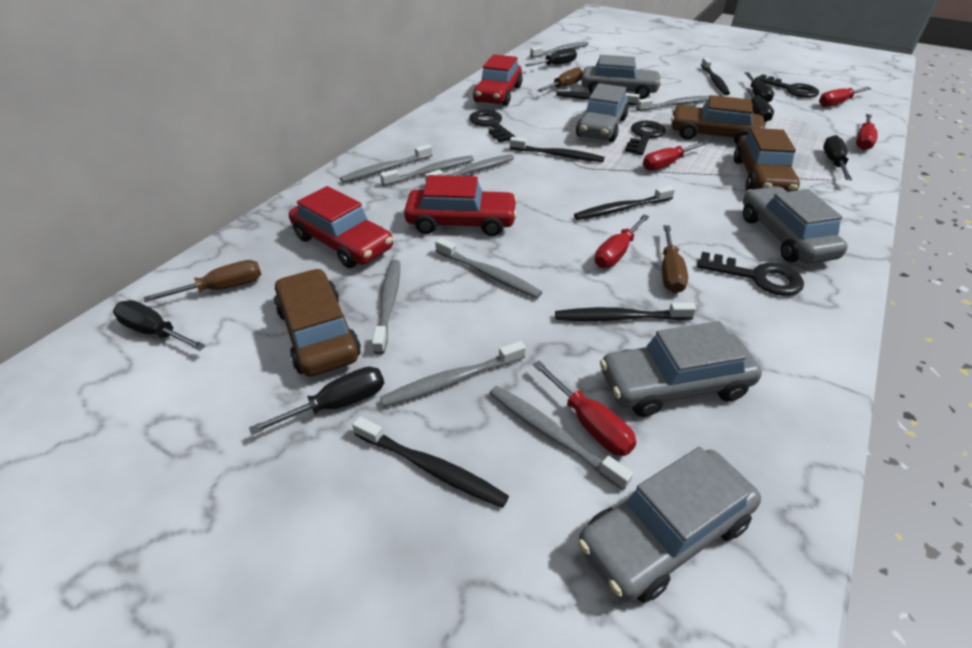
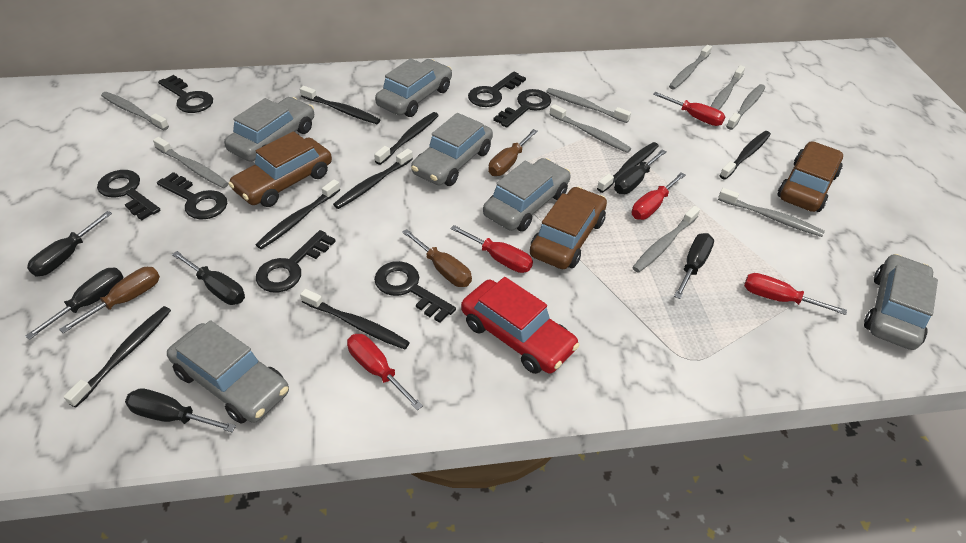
black key: 4 -> 7
black toothbrush: 6 -> 8
grey car: 5 -> 6
red car: 3 -> 1

